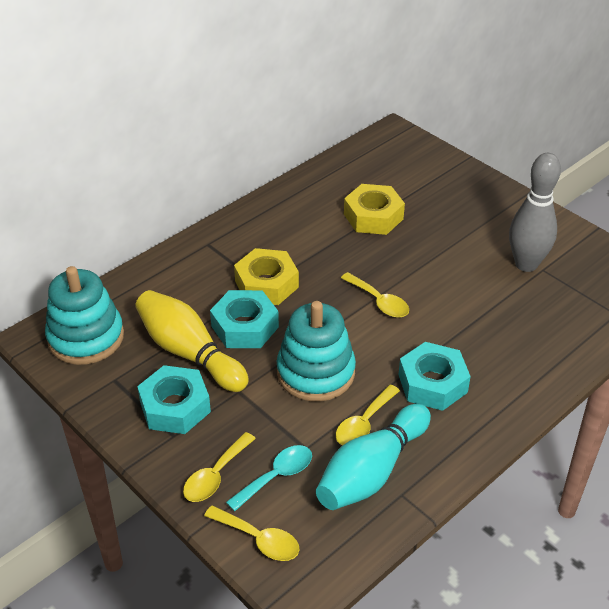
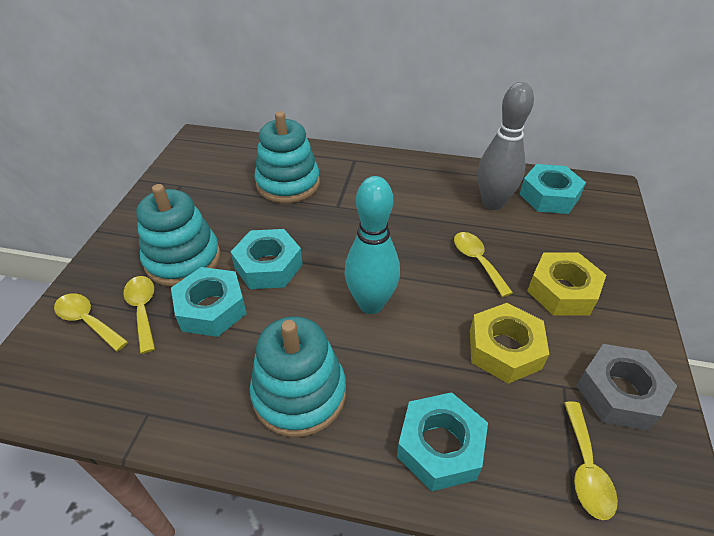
grey nut: 0 -> 1
turquoise nut: 3 -> 4
turquoise spoon: 1 -> 0
turquoise stacking toy: 2 -> 3
yellow bowling pin: 1 -> 0

